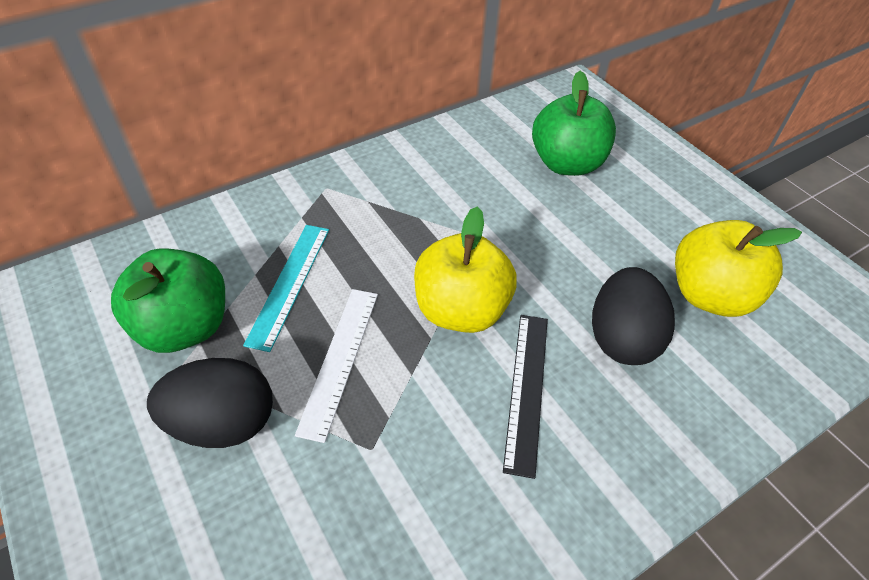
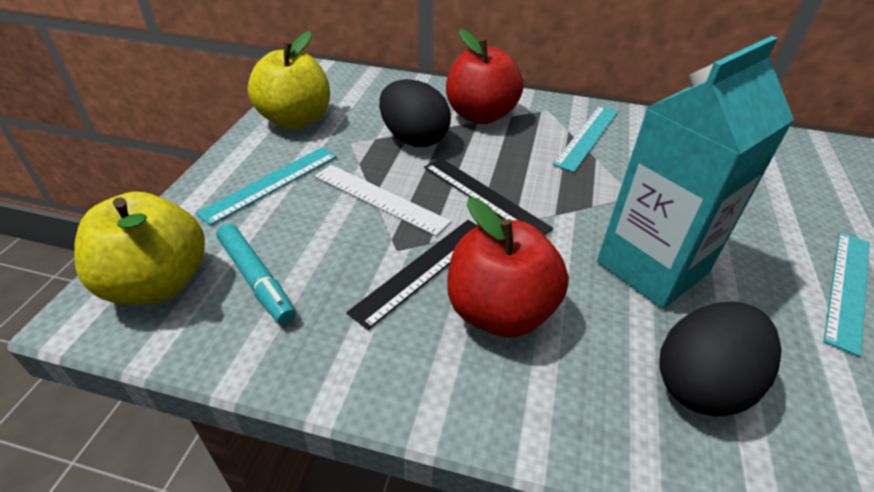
black ruler: 1 -> 2
green apple: 2 -> 0
red apple: 0 -> 2
turquoise carton: 0 -> 1
turquoise marker: 0 -> 1
turquoise ruler: 1 -> 3

